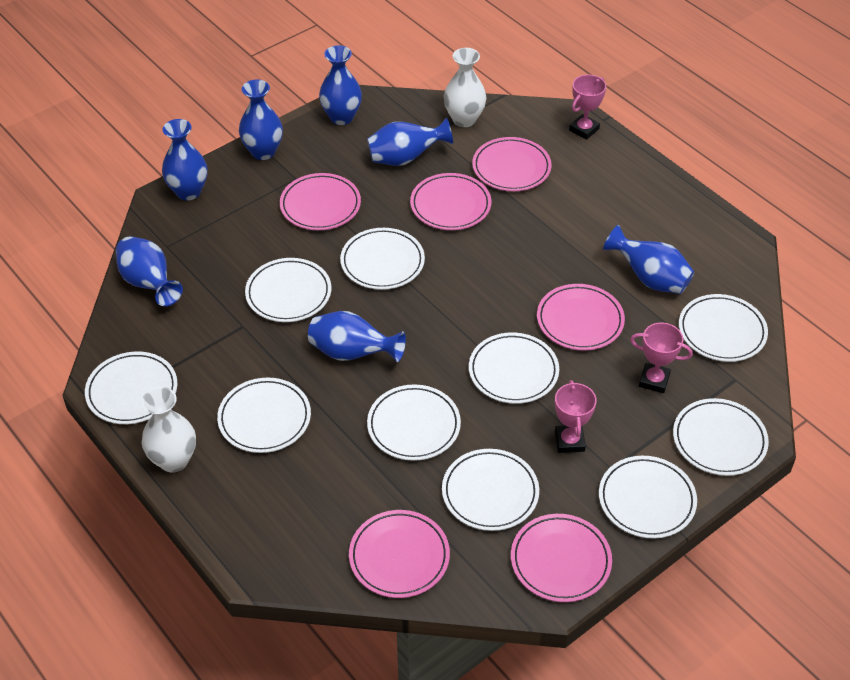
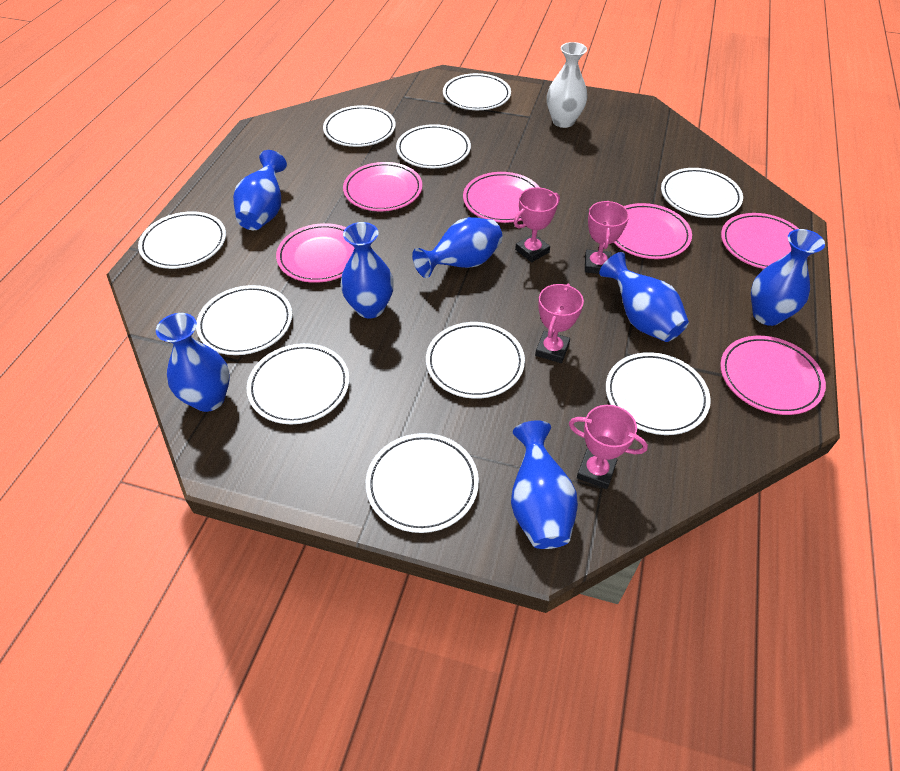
pink trophy: 3 -> 4
white vase: 2 -> 1

